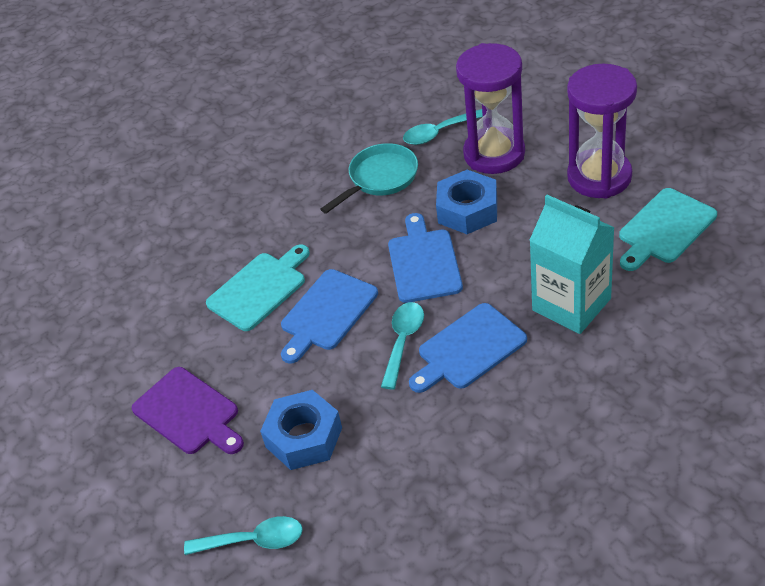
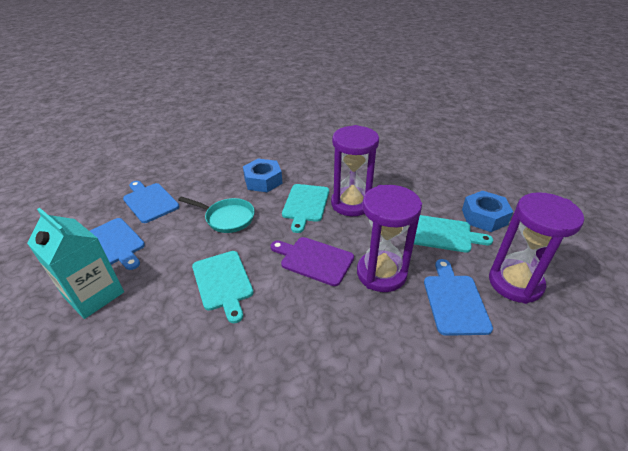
purple hourglass: 2 -> 3
turquoise cutting board: 2 -> 3
turquoise spoon: 3 -> 0

